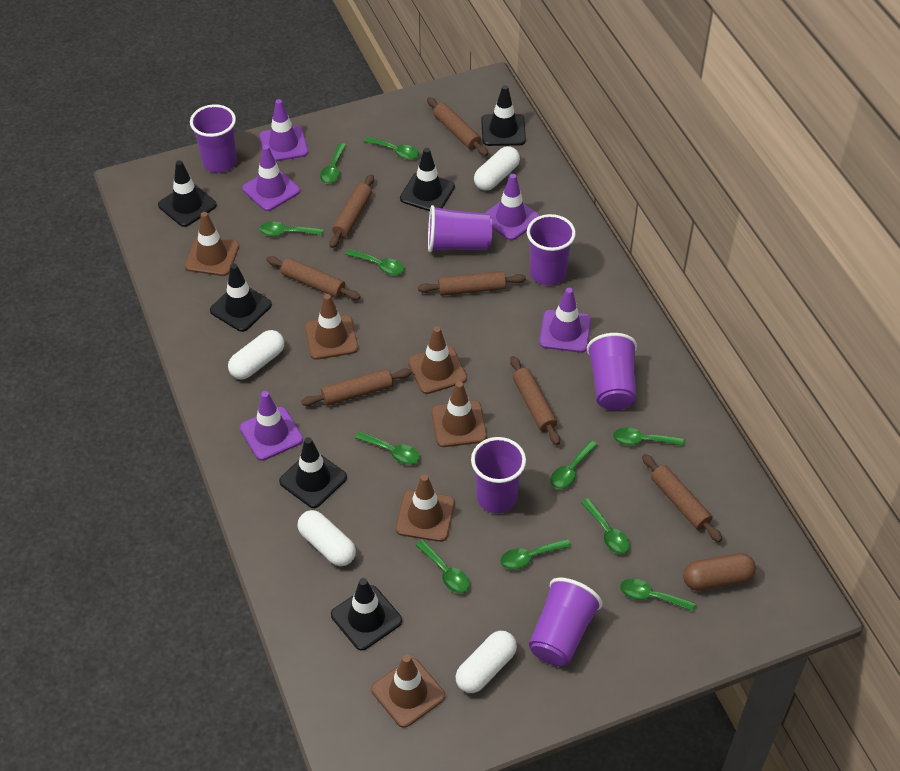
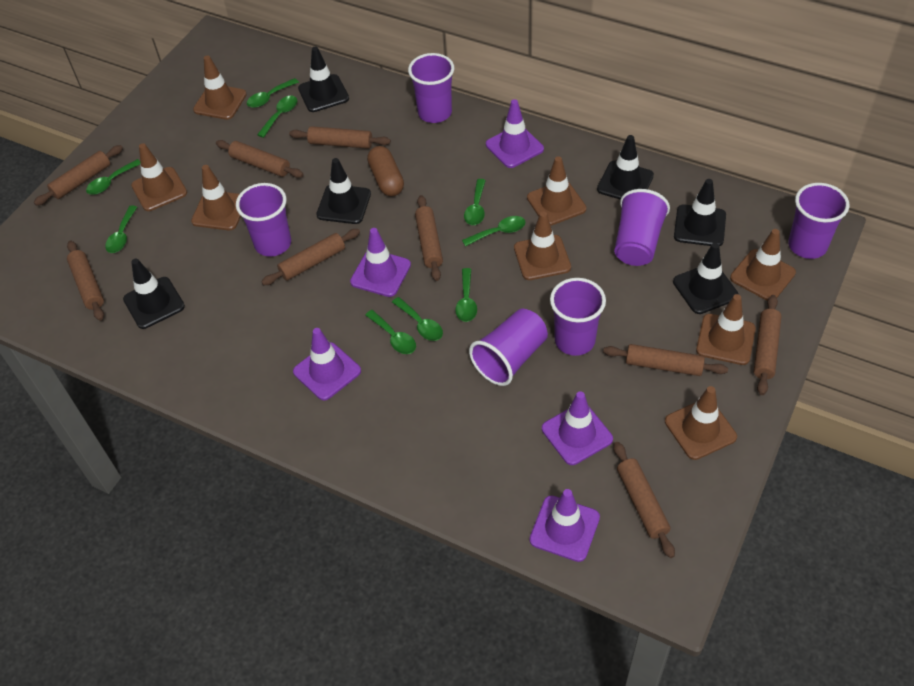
brown rolling pin: 7 -> 9
brown traffic cone: 6 -> 8
green spoon: 11 -> 9
white capsule: 4 -> 0

